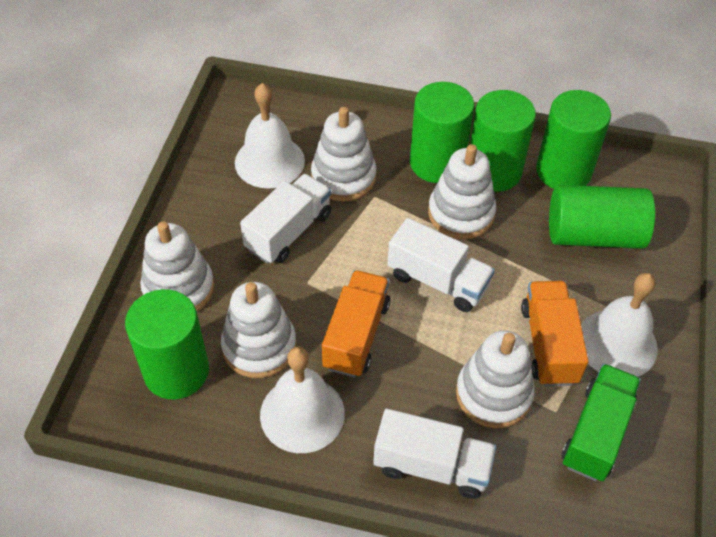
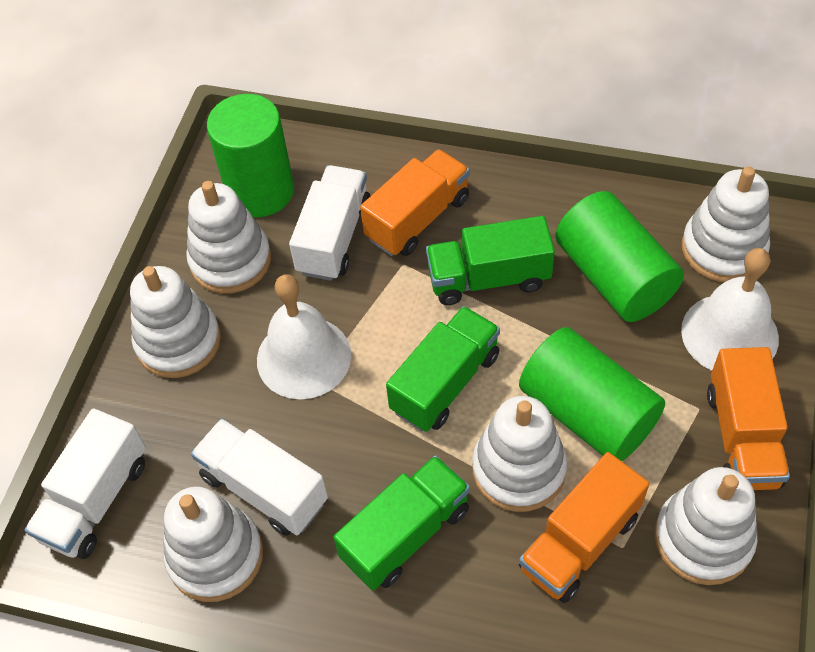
green cylinder: 5 -> 3
green truck: 1 -> 3
orange truck: 2 -> 3
white bell: 3 -> 2
white stacking toy: 5 -> 6

